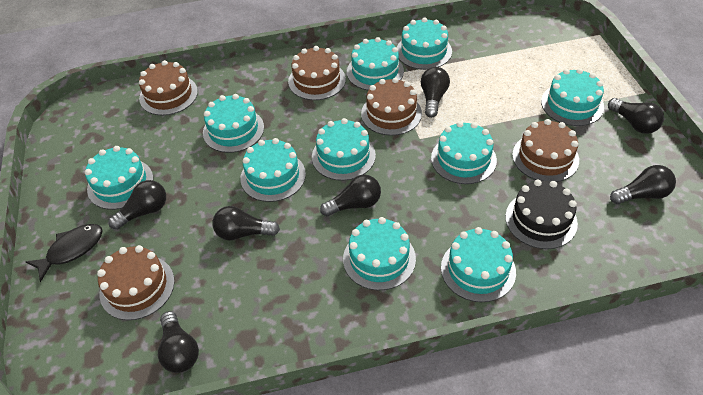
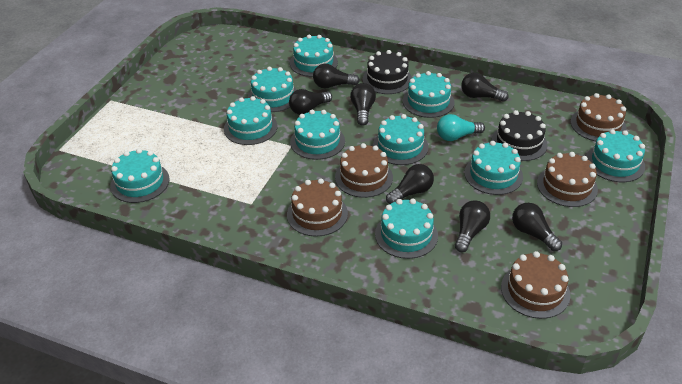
black cake: 1 -> 2
black fish: 1 -> 0
turquoise light bulb: 0 -> 1

